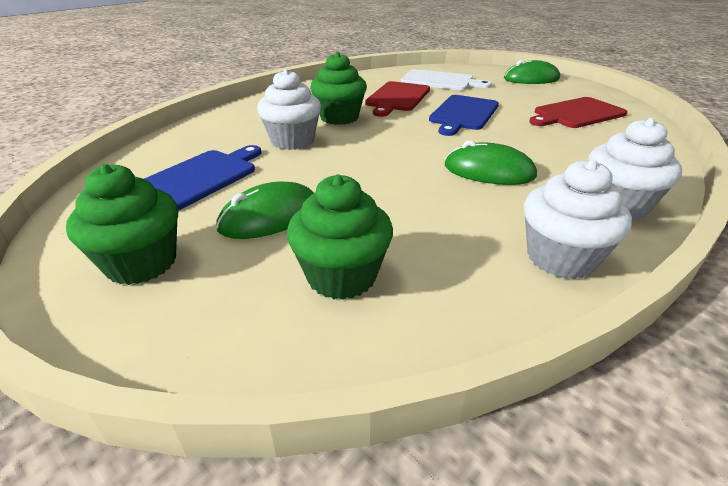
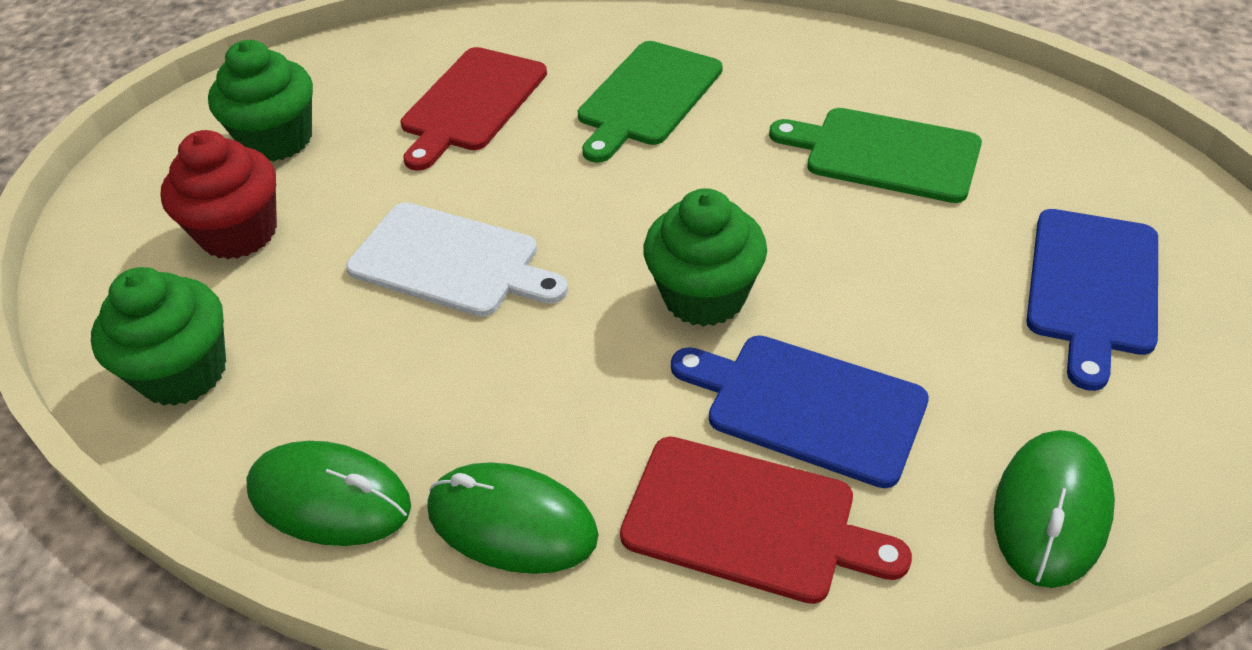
green cutting board: 0 -> 2
red cupcake: 0 -> 1
white cupcake: 3 -> 0

